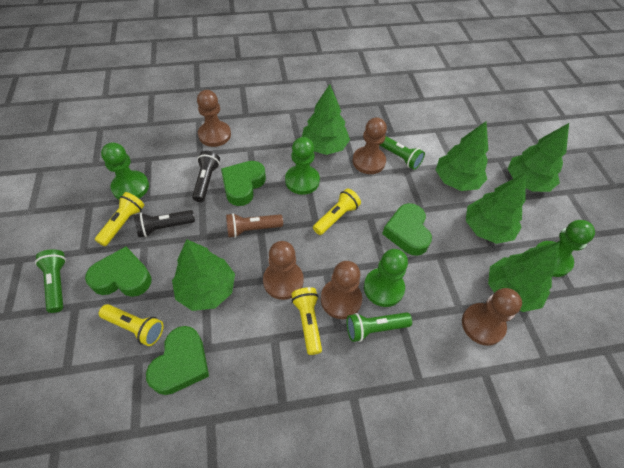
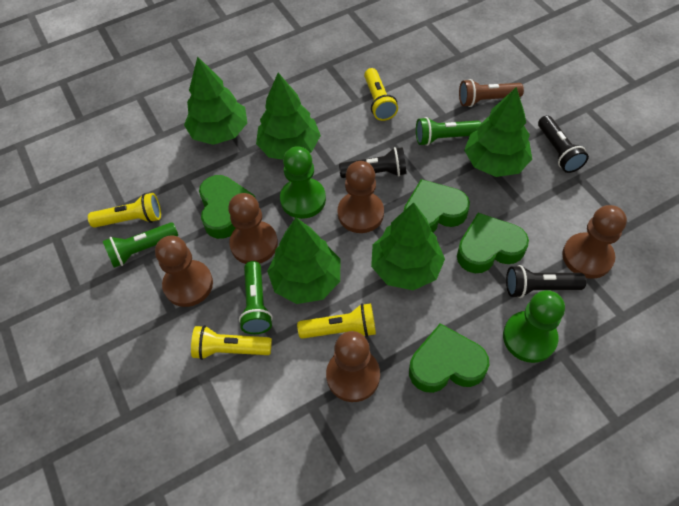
black flashlight: 2 -> 3
green pawn: 4 -> 2
green tree: 6 -> 5

